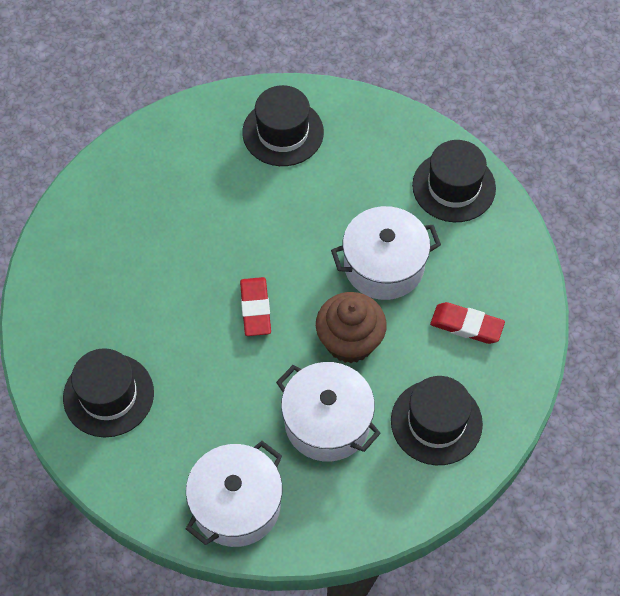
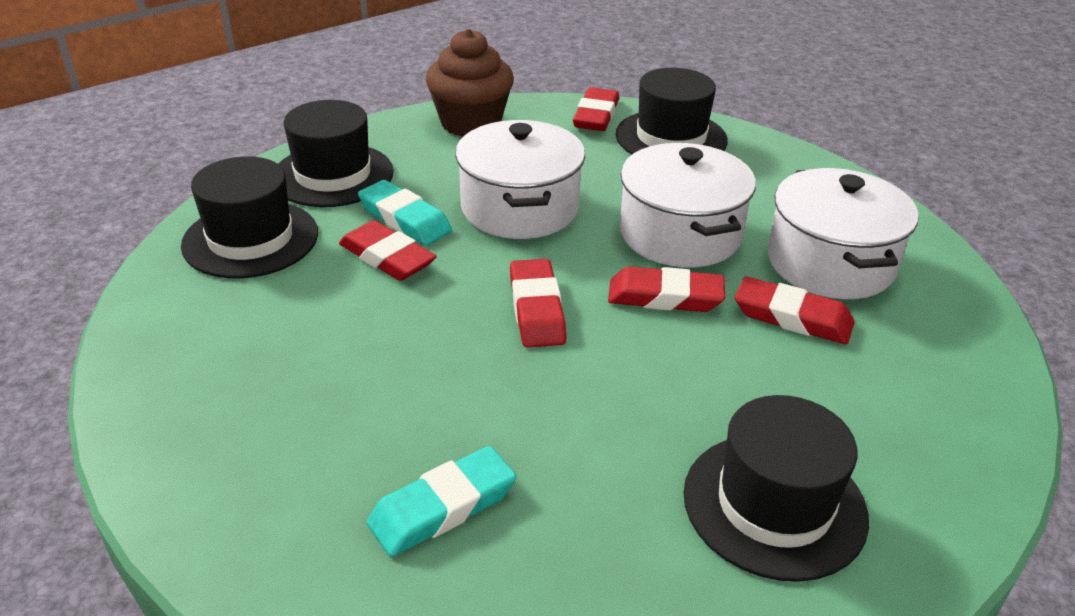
red eraser: 2 -> 5
turquoise eraser: 0 -> 2

